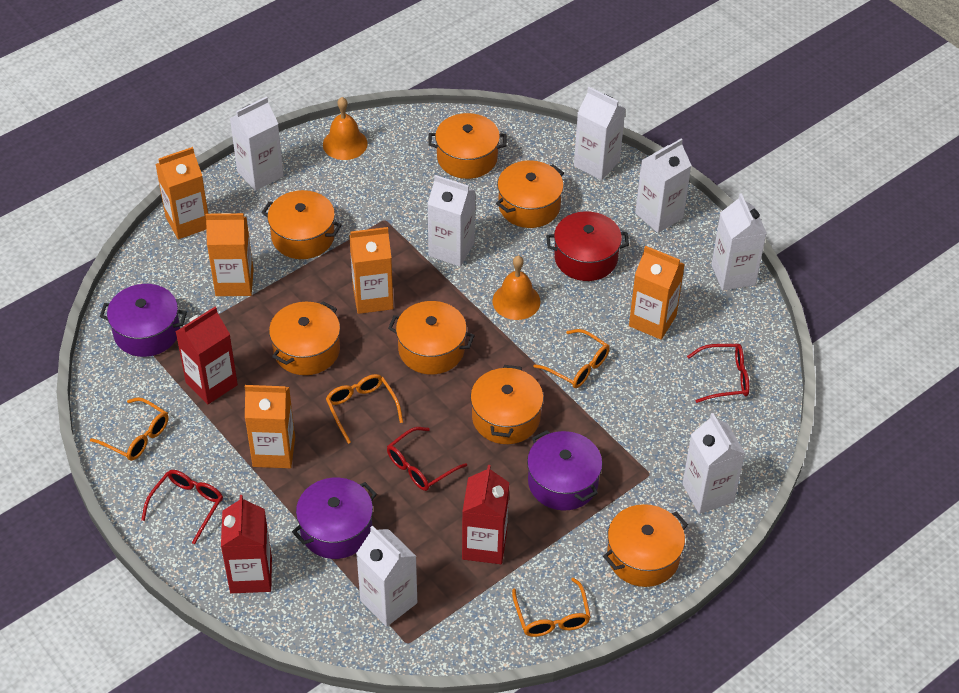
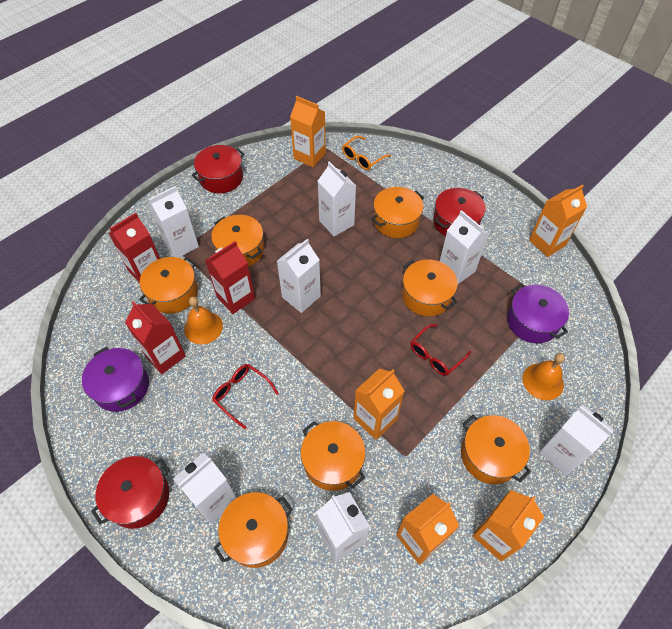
orange glasses: 4 -> 1
purple pot: 3 -> 2
red glasses: 3 -> 2
red pot: 1 -> 3

